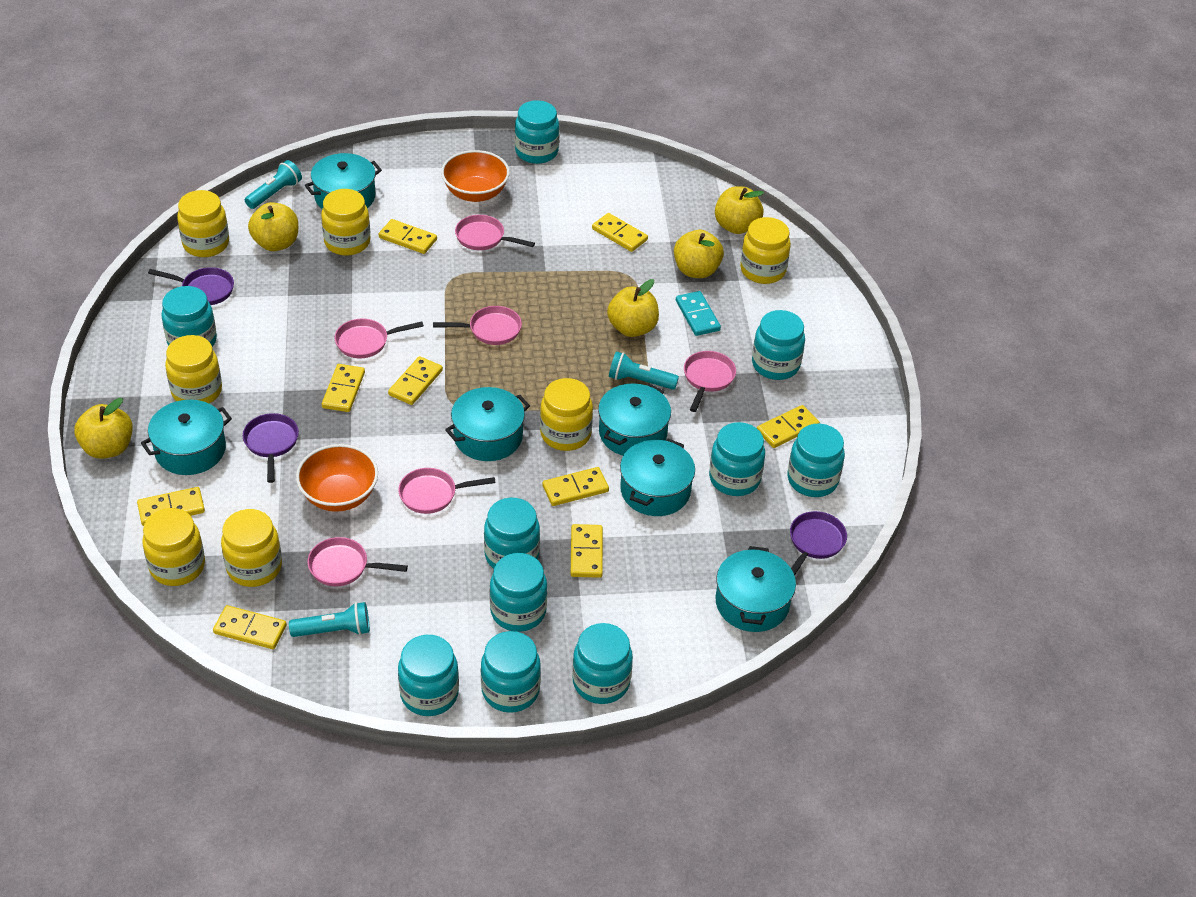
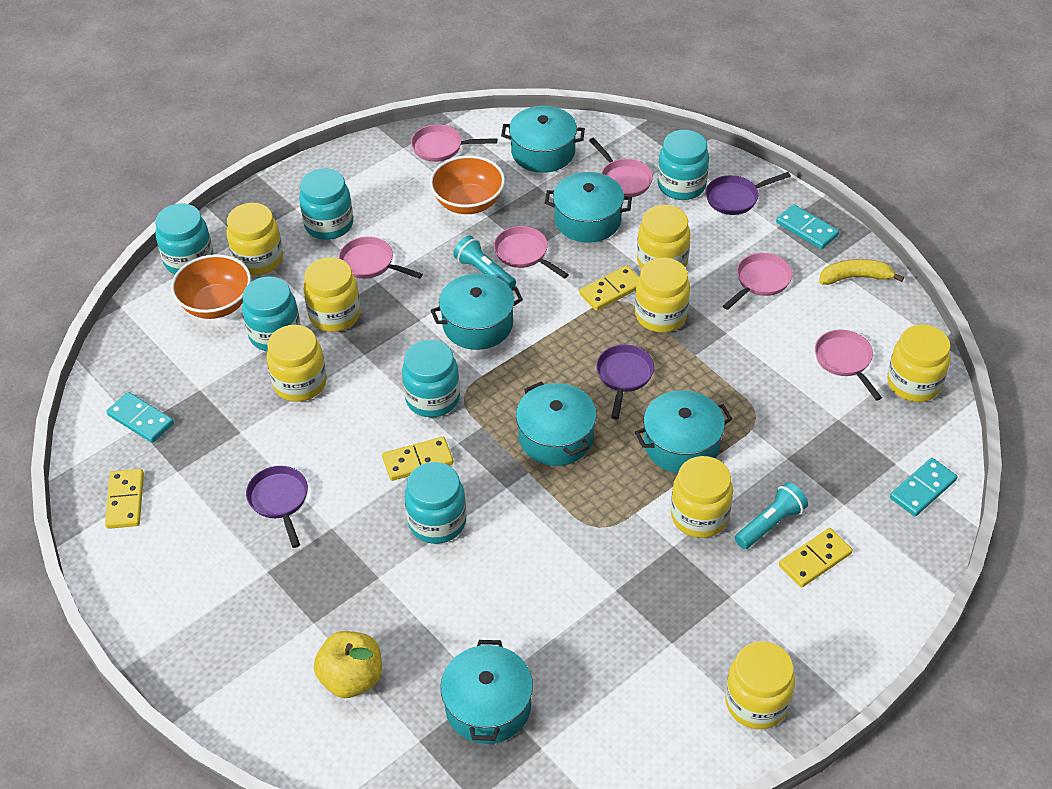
turquoise domino: 1 -> 3
turquoise flashlight: 3 -> 2
turquoise jar: 10 -> 6
yellow apple: 5 -> 1
yellow banana: 0 -> 1
yellow domino: 9 -> 4
yellow jar: 7 -> 8

